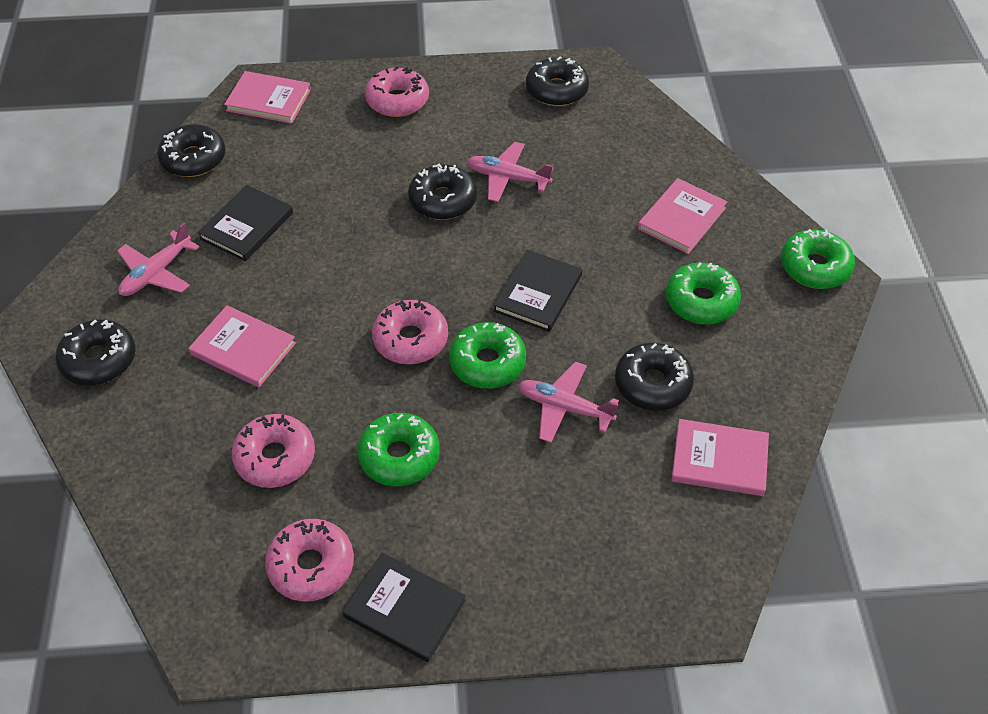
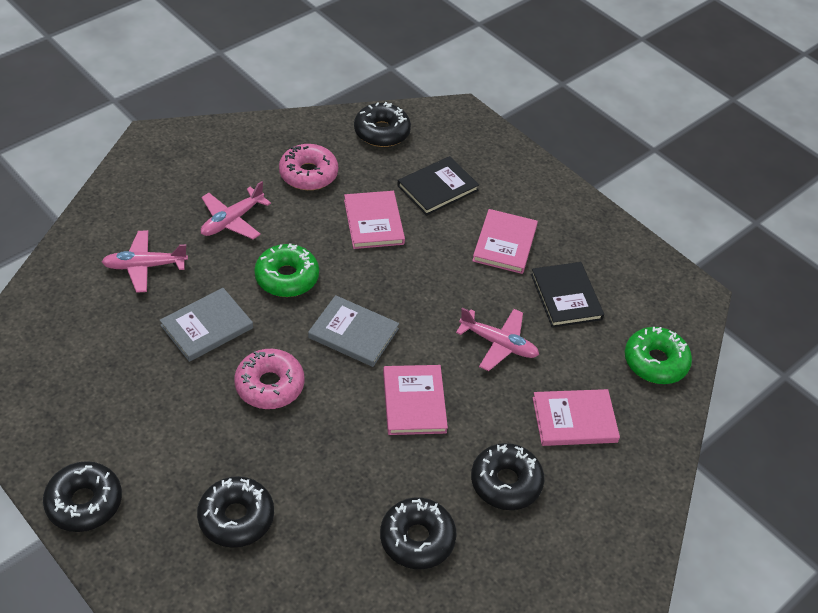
black book: 3 -> 2
green donut: 4 -> 2
grey book: 0 -> 2
pink donut: 4 -> 2

